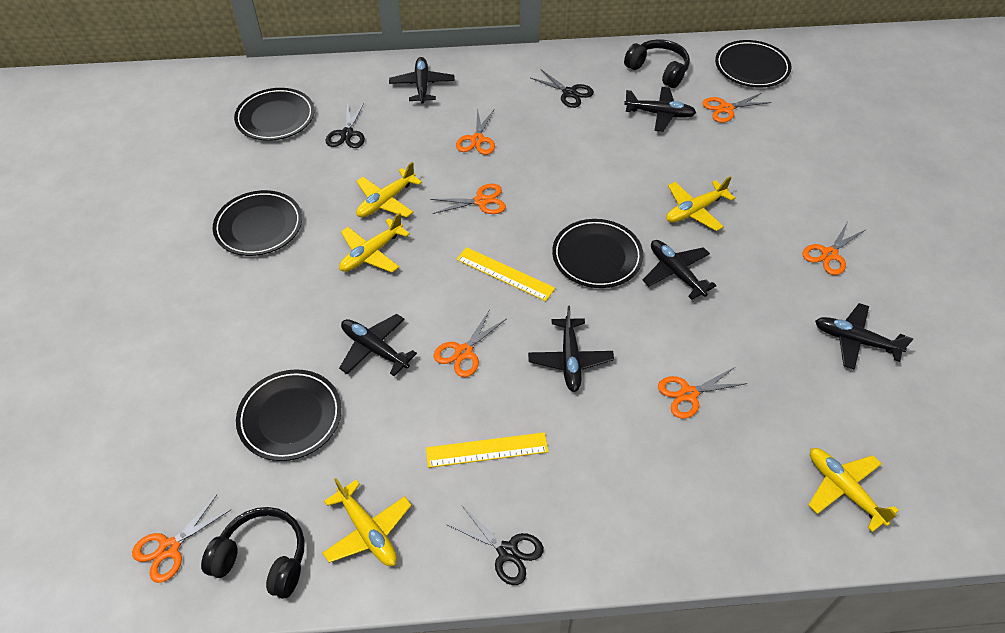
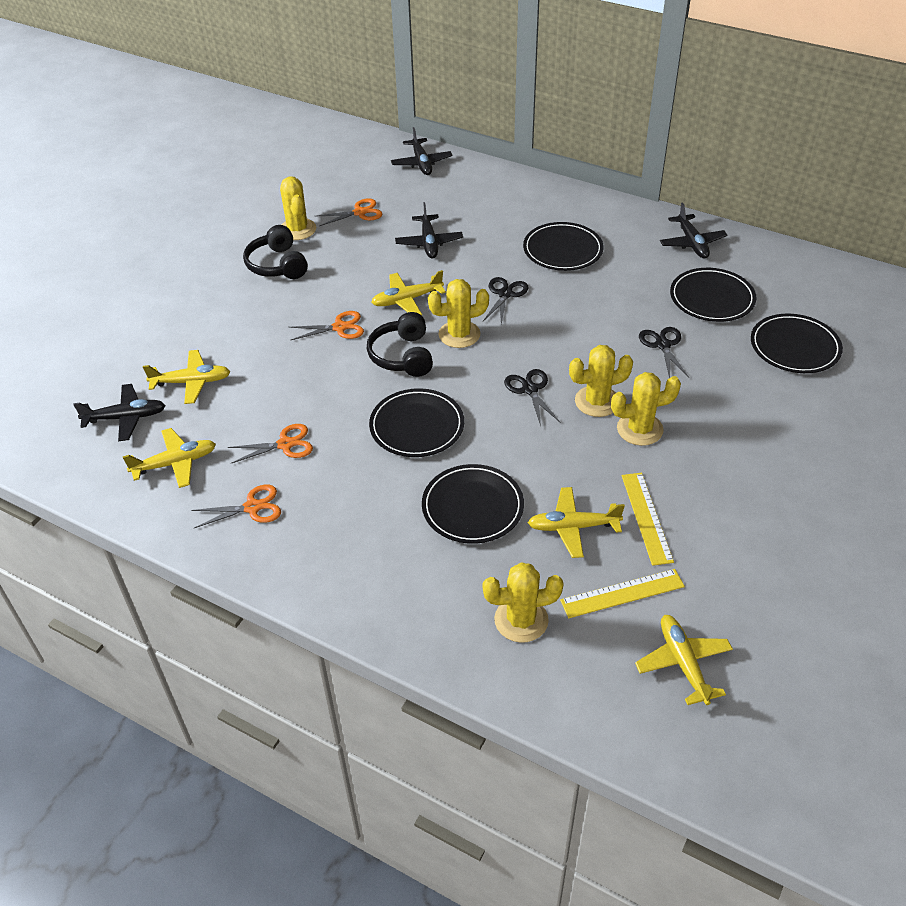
black plane: 6 -> 4
orange scissors: 7 -> 4
yellow cactus: 0 -> 5

